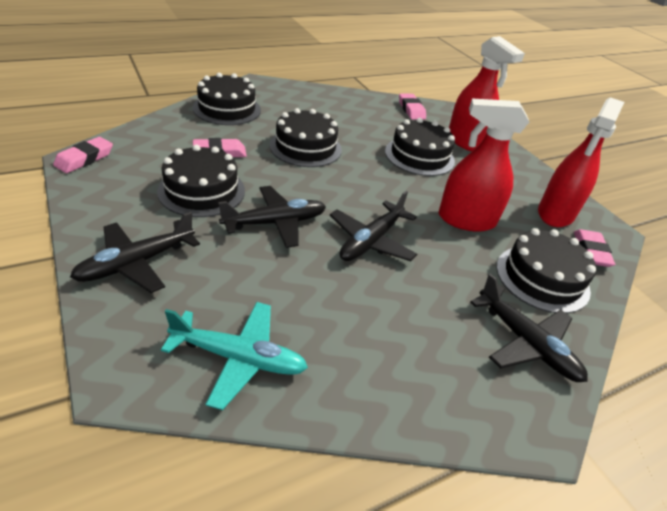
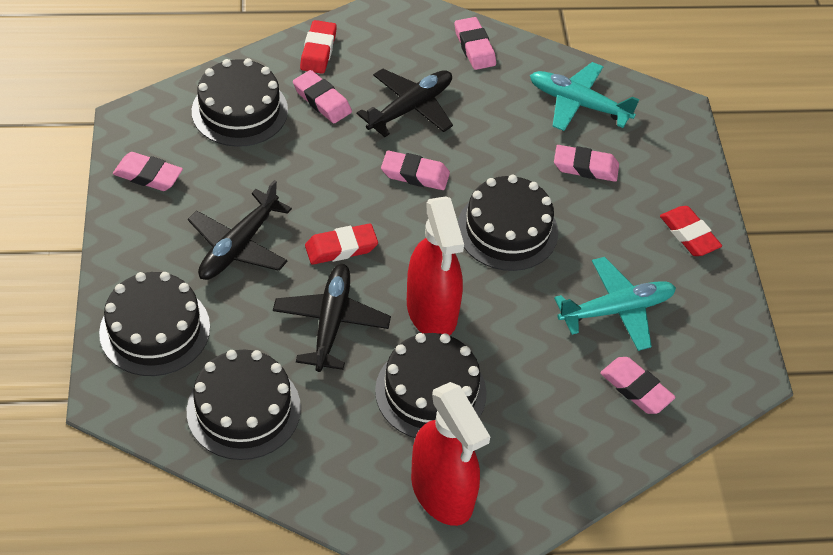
black plane: 4 -> 3
pink eraser: 4 -> 6
red eraser: 0 -> 3
red spray bottle: 3 -> 2
turquoise plane: 1 -> 2

